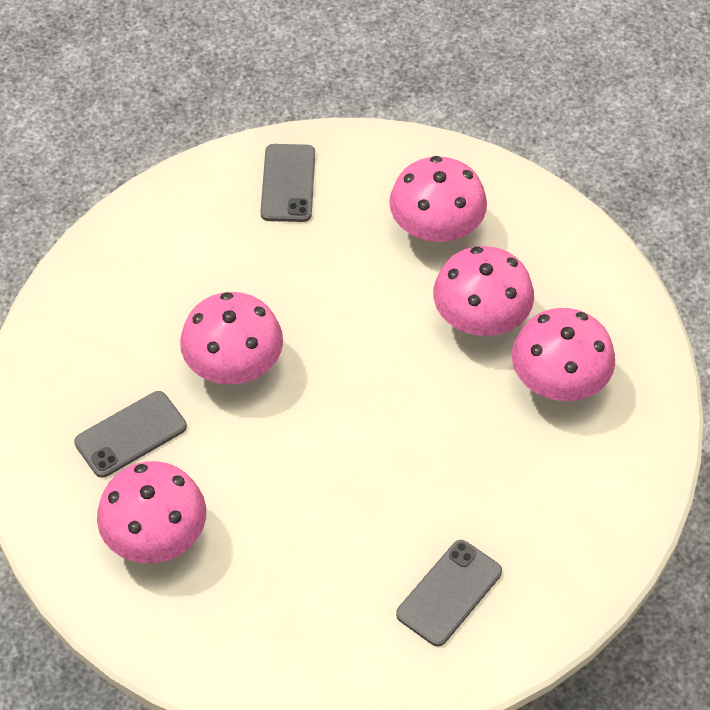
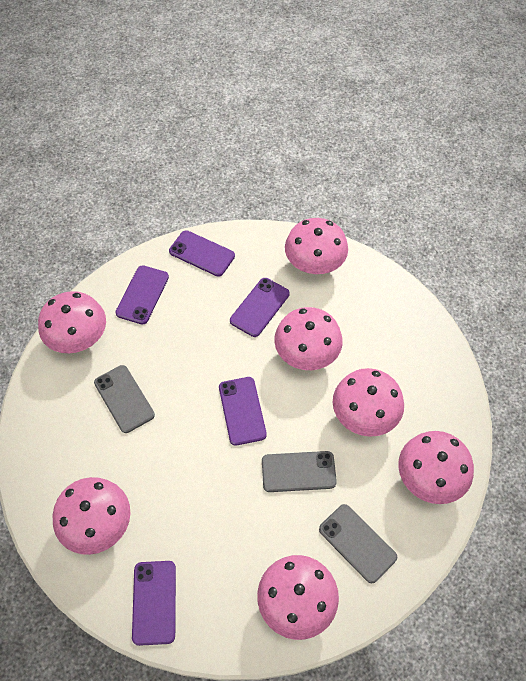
pink mushroom: 5 -> 7
purple phone: 0 -> 5

